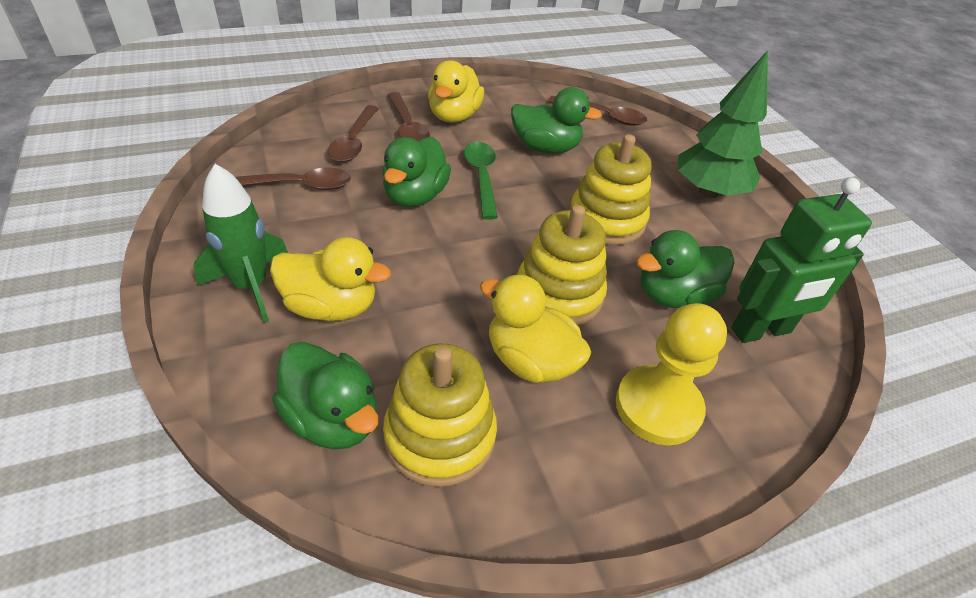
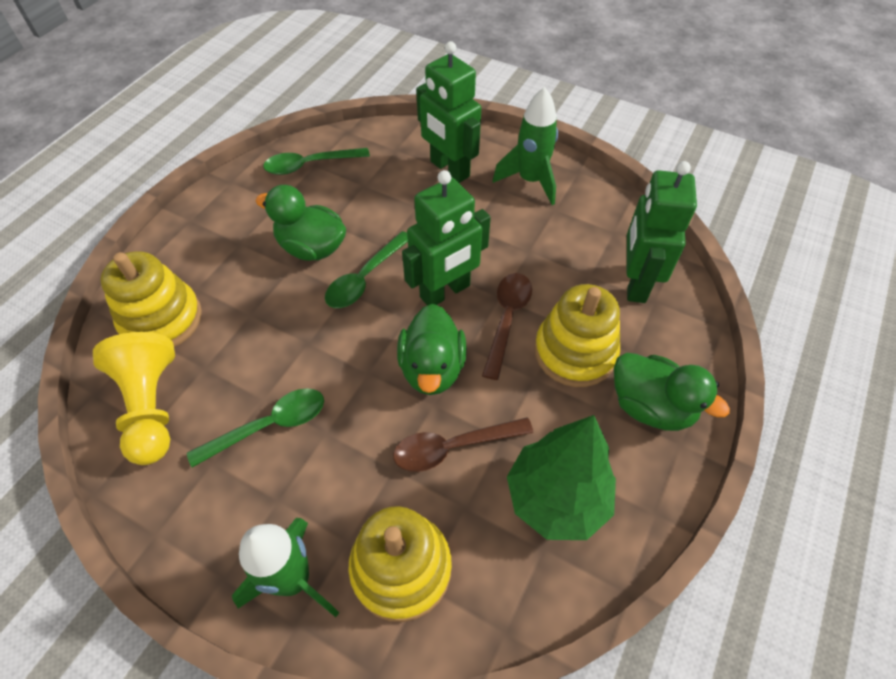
brown spoon: 4 -> 2
green duck: 4 -> 3
green robot: 1 -> 3
green rocket: 1 -> 2
green spoon: 1 -> 3
yellow duck: 3 -> 0

